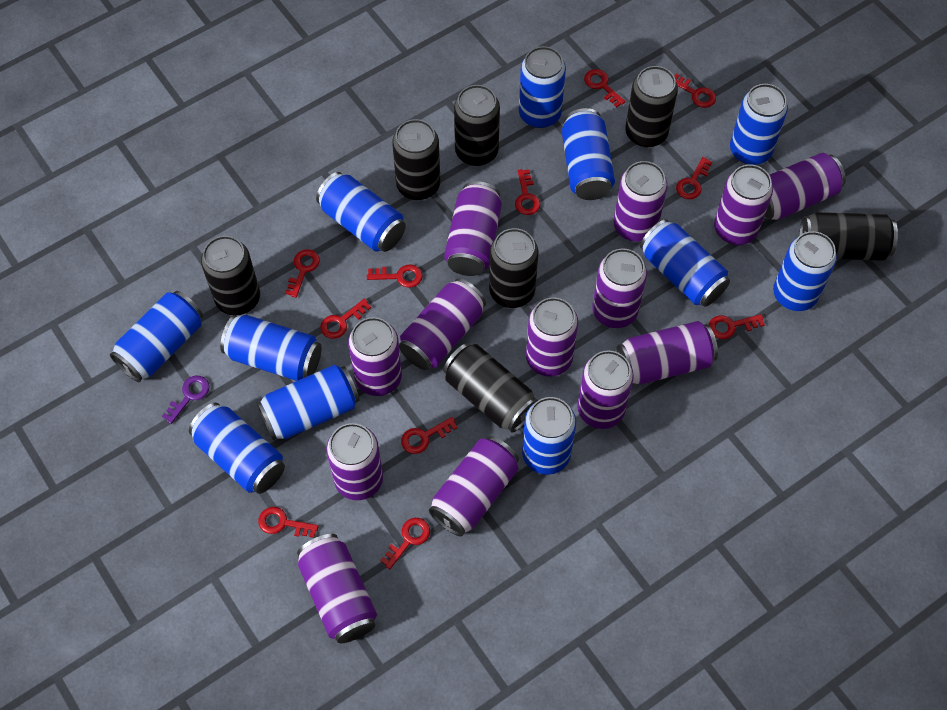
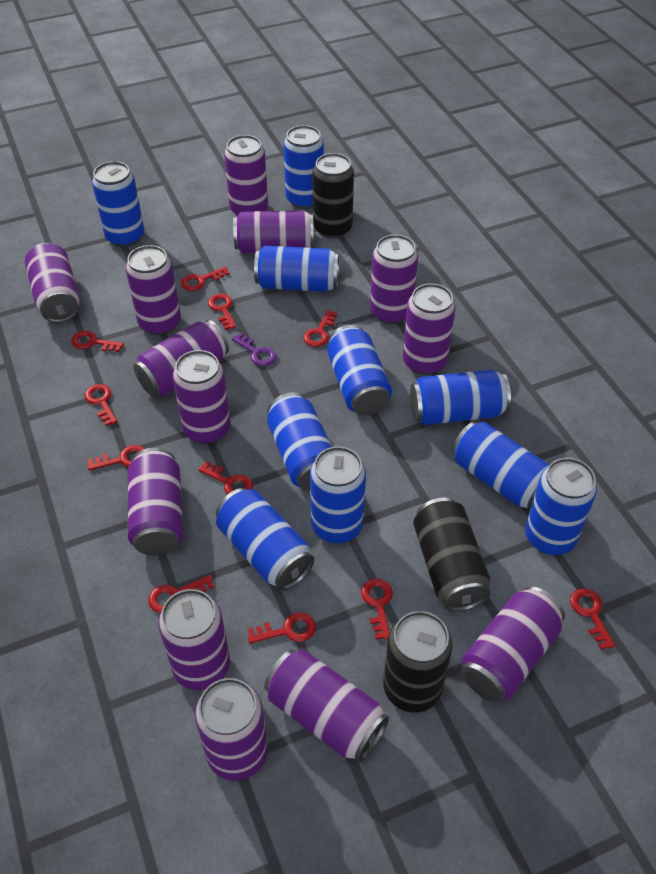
black can: 7 -> 3
blue can: 11 -> 10

